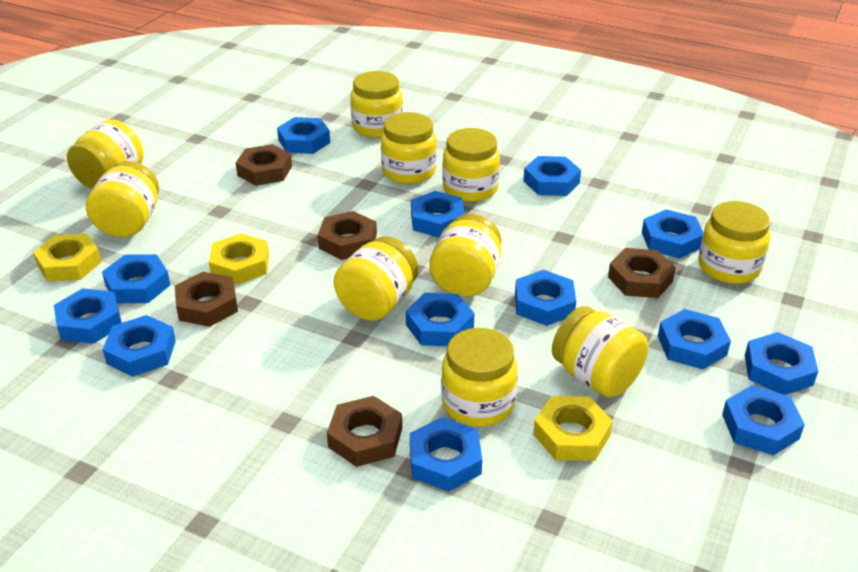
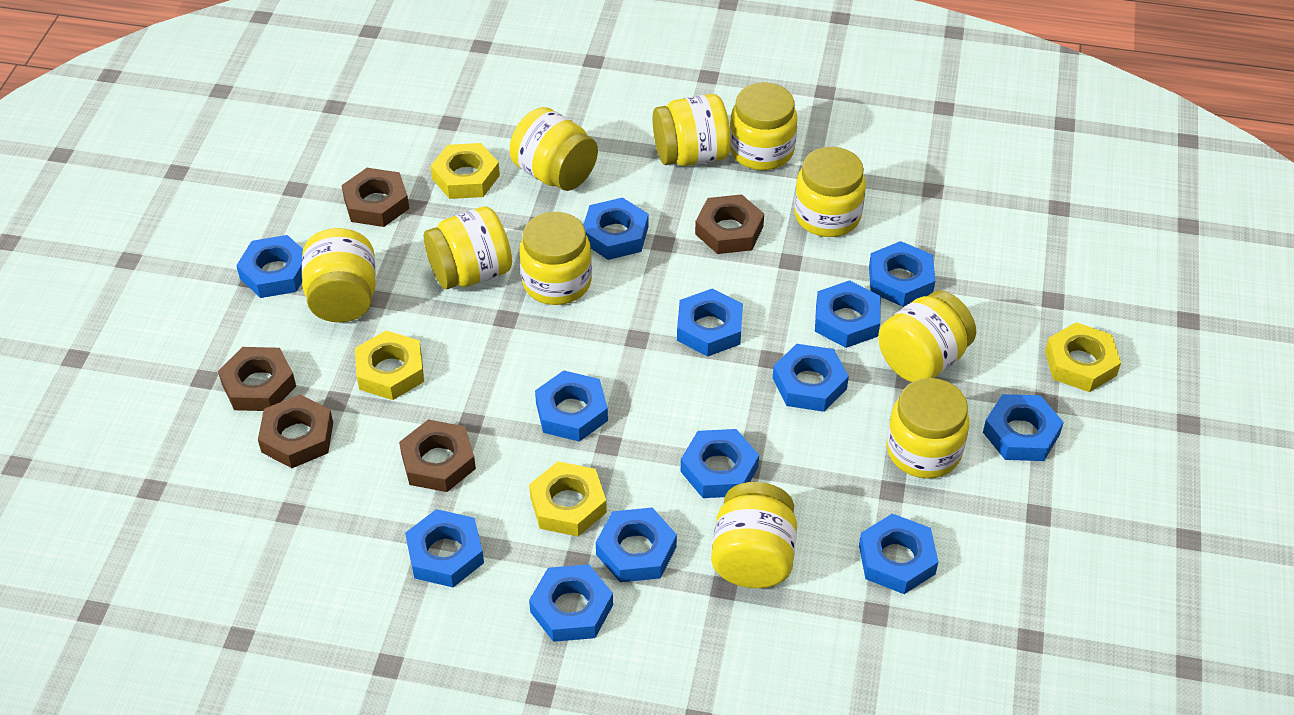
yellow nut: 3 -> 4

